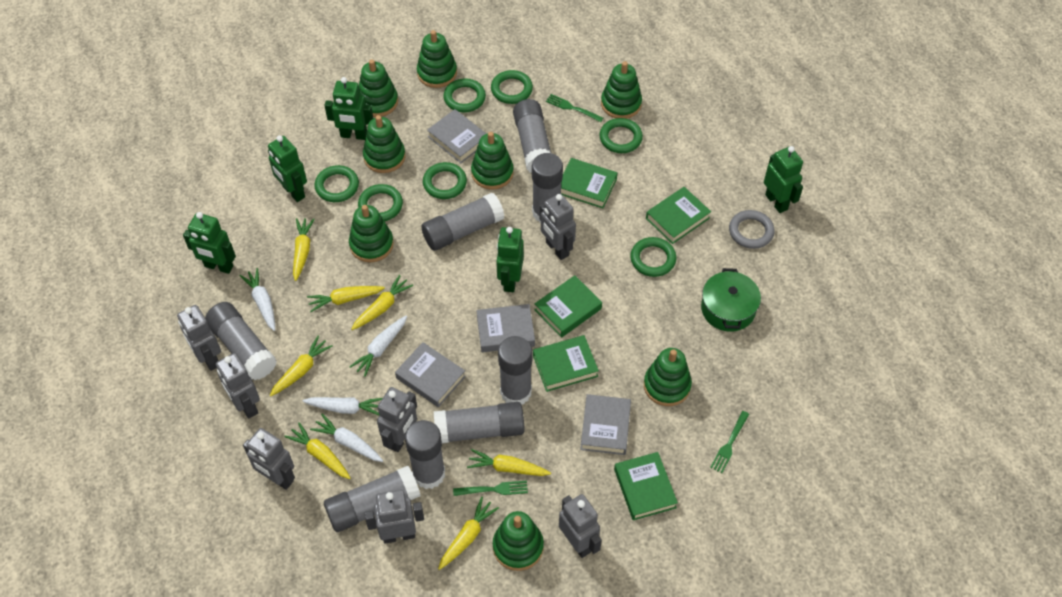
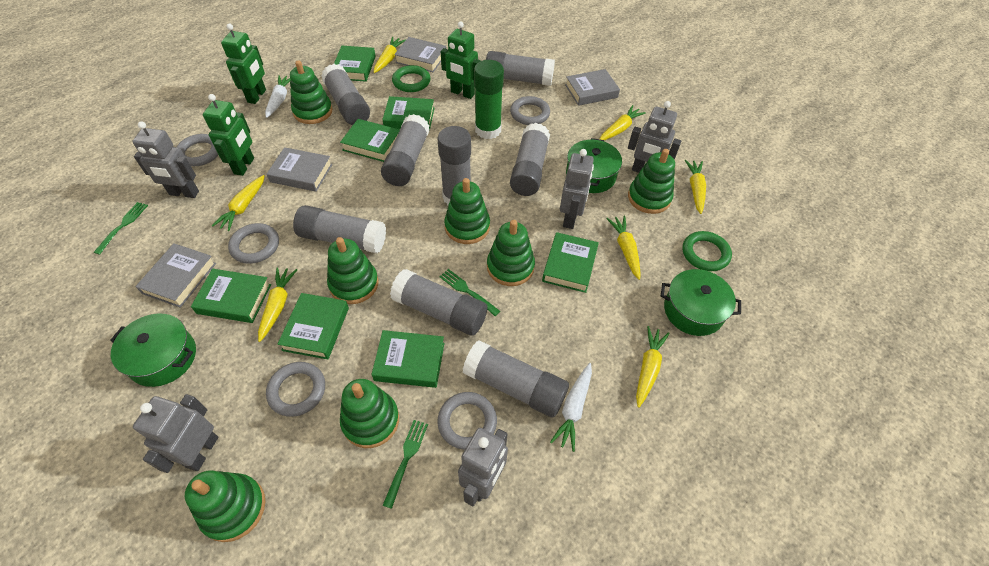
green book: 5 -> 7
green glue stick: 0 -> 1
green pot: 1 -> 3
green ring: 7 -> 2
green robot: 5 -> 3
green stacking toy: 8 -> 7
grey ring: 1 -> 5
grey robot: 7 -> 5
white carrot: 4 -> 2

